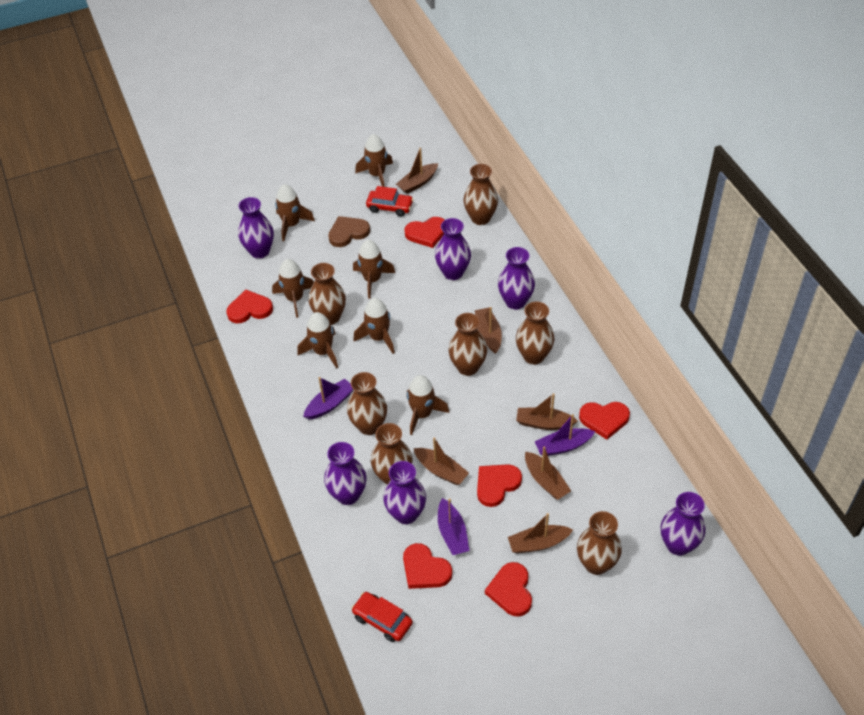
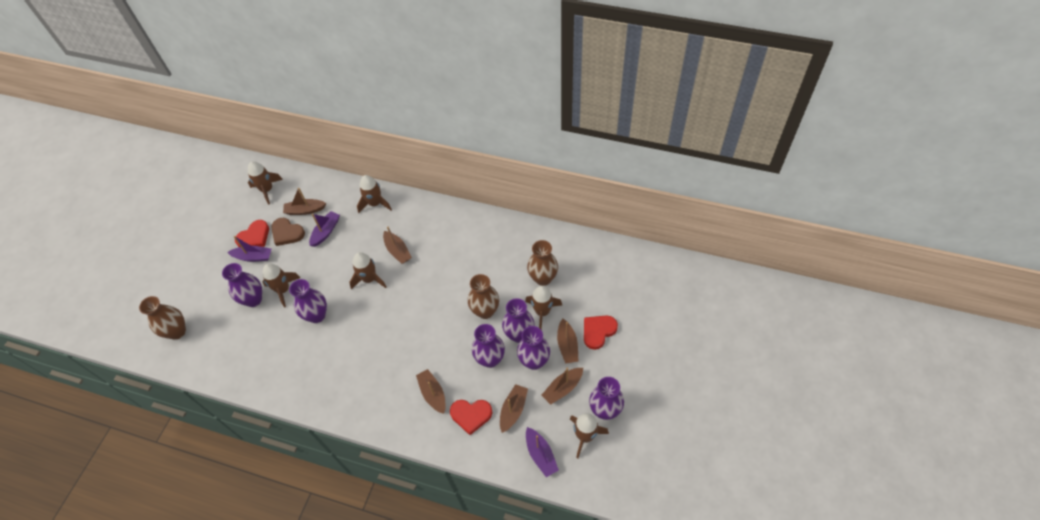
brown rocket: 7 -> 6
brown vase: 7 -> 3
red car: 2 -> 0
red heart: 6 -> 3

